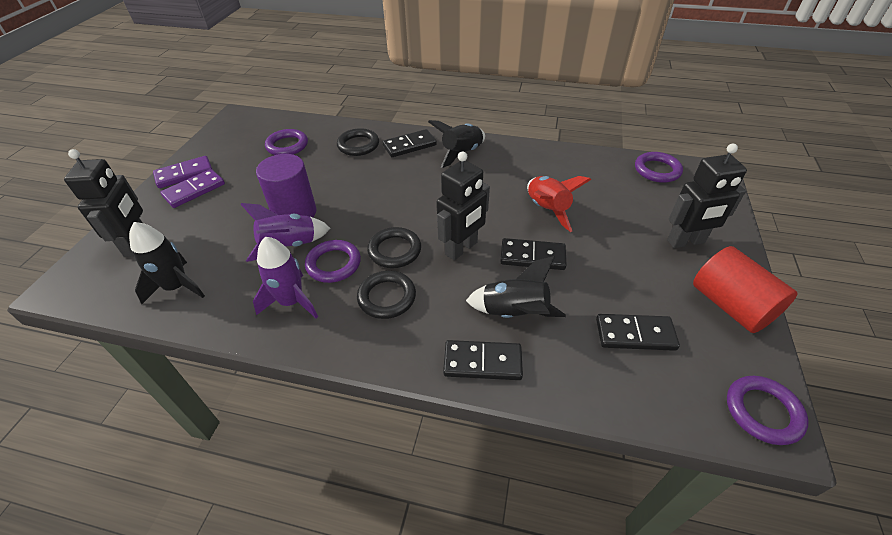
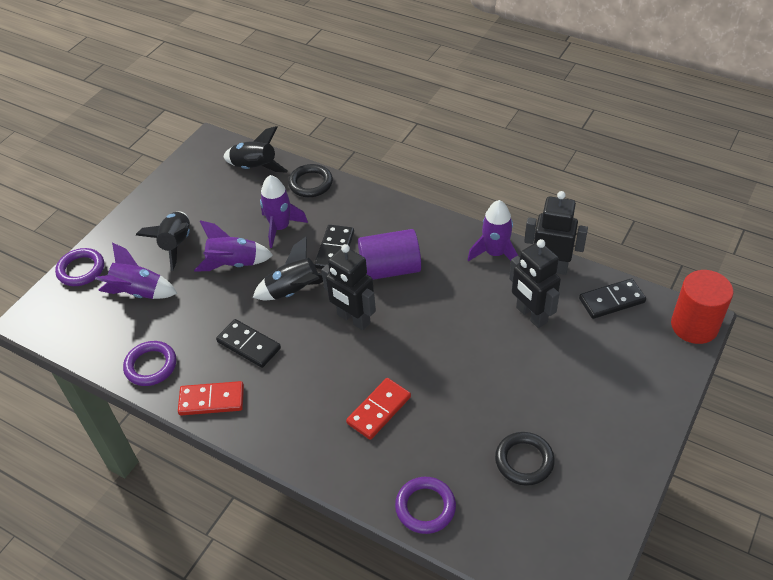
black domino: 4 -> 3
black ring: 3 -> 2
purple domino: 2 -> 0
purple ring: 4 -> 3
purple rocket: 2 -> 4
red domino: 0 -> 2
red rocket: 1 -> 0

